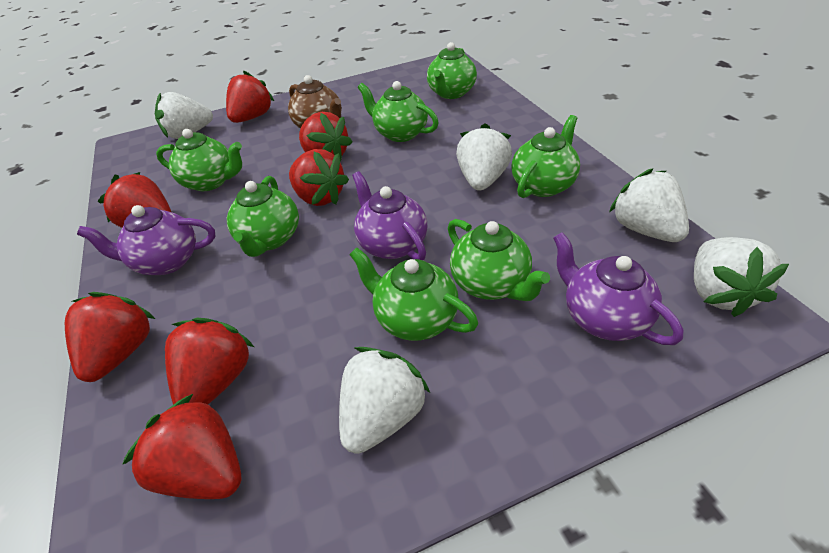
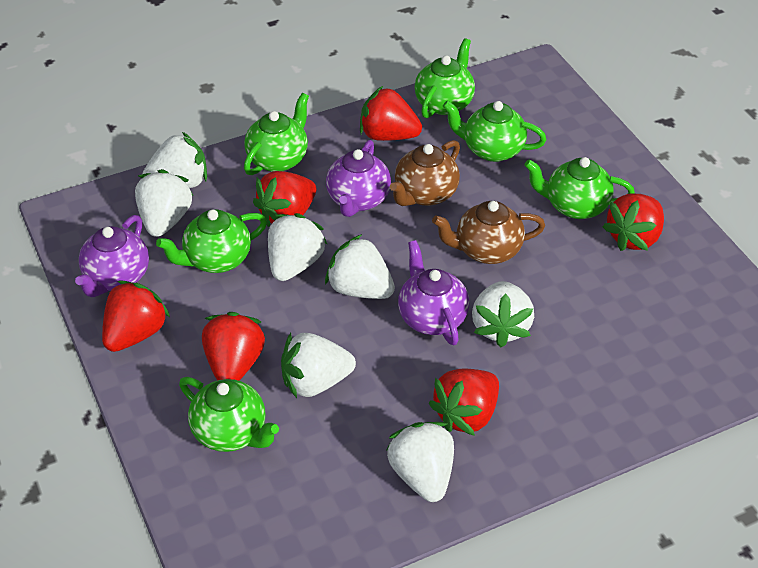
brown teapot: 1 -> 2
green teapot: 7 -> 6
red strawberry: 7 -> 6
white strawberry: 5 -> 7

